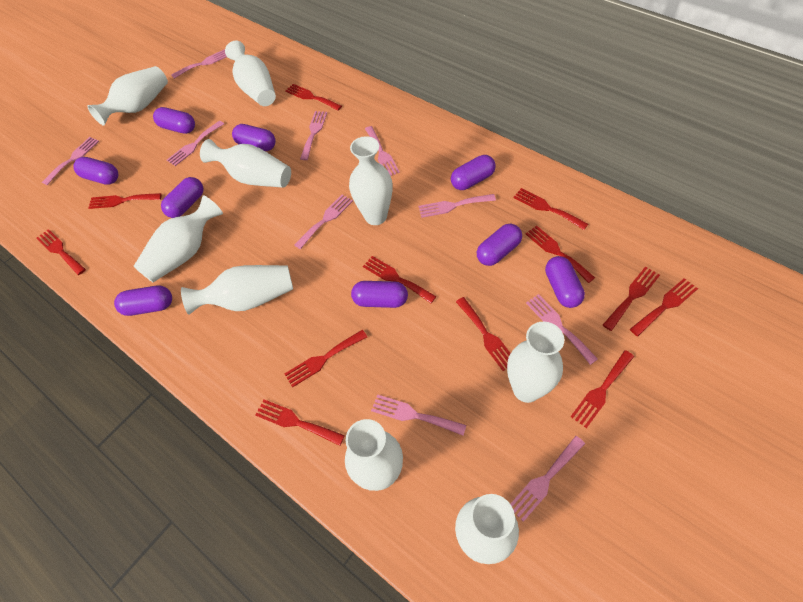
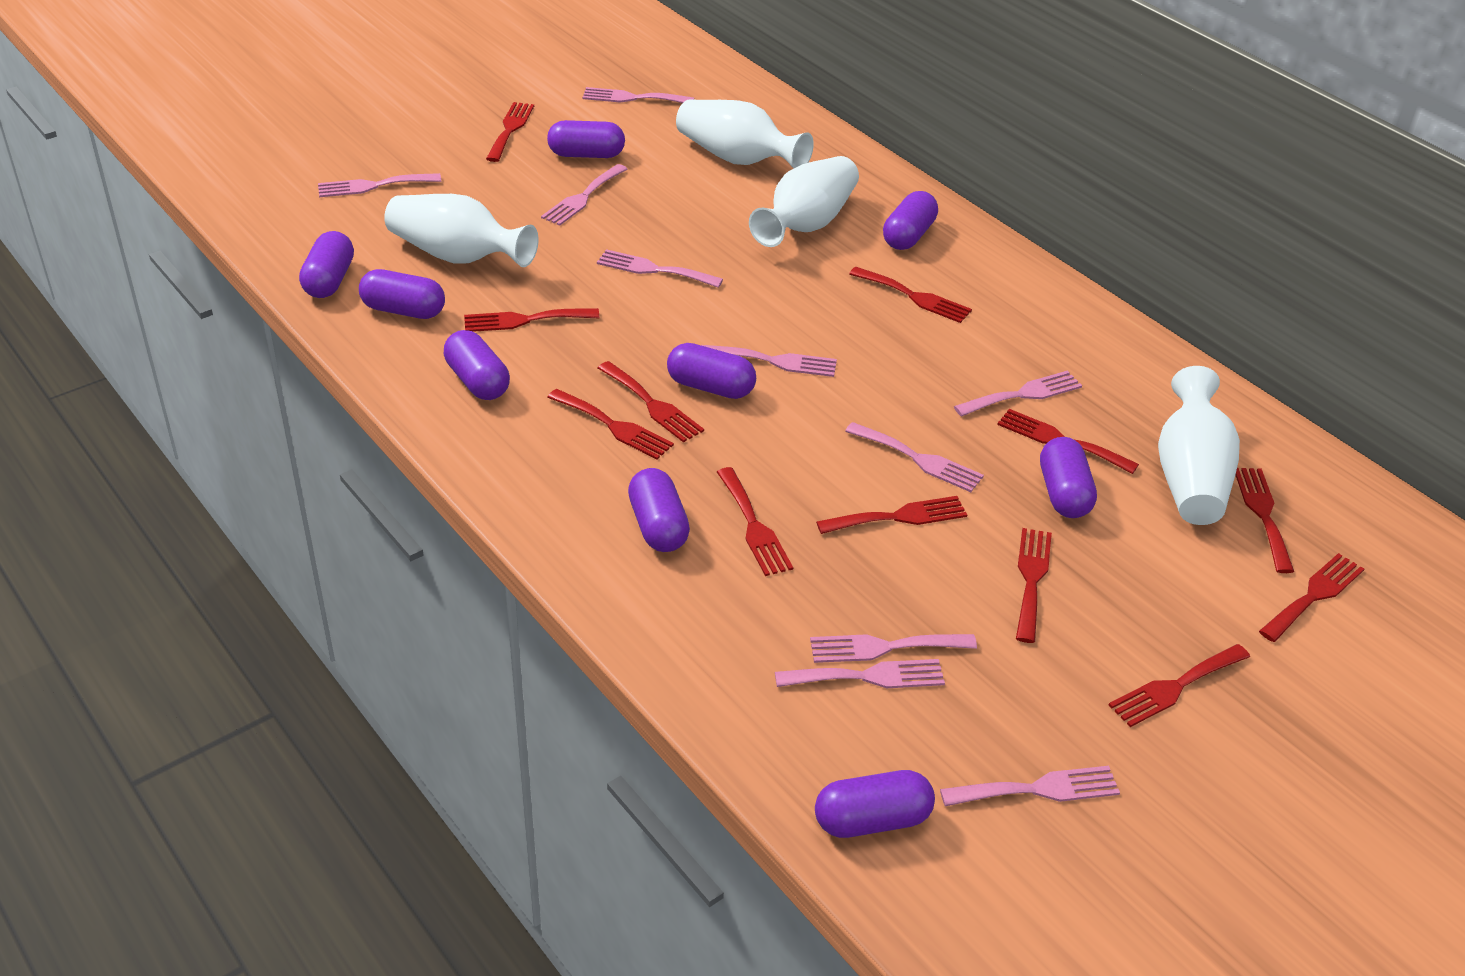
white vase: 9 -> 4

